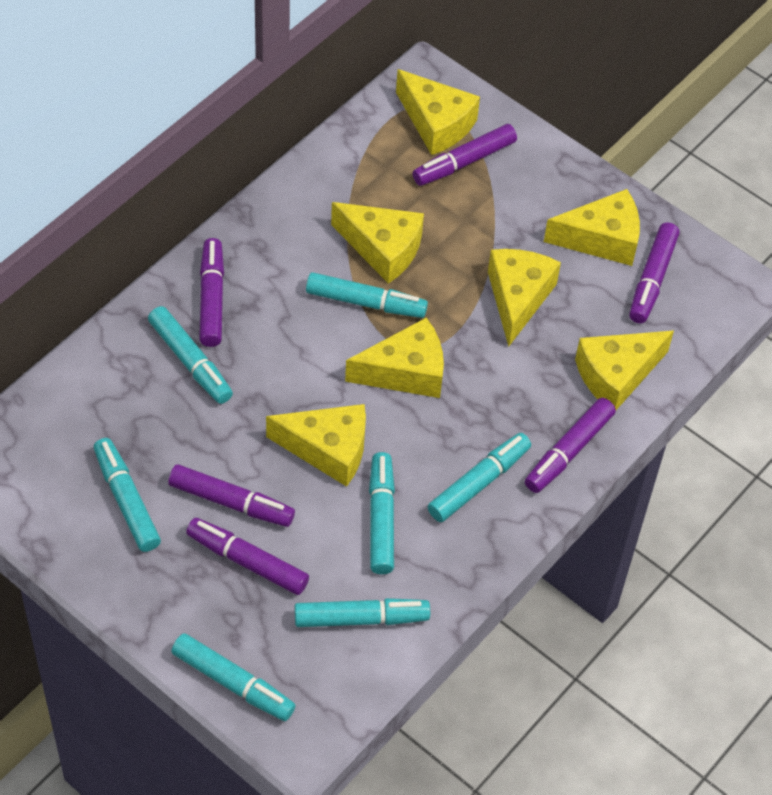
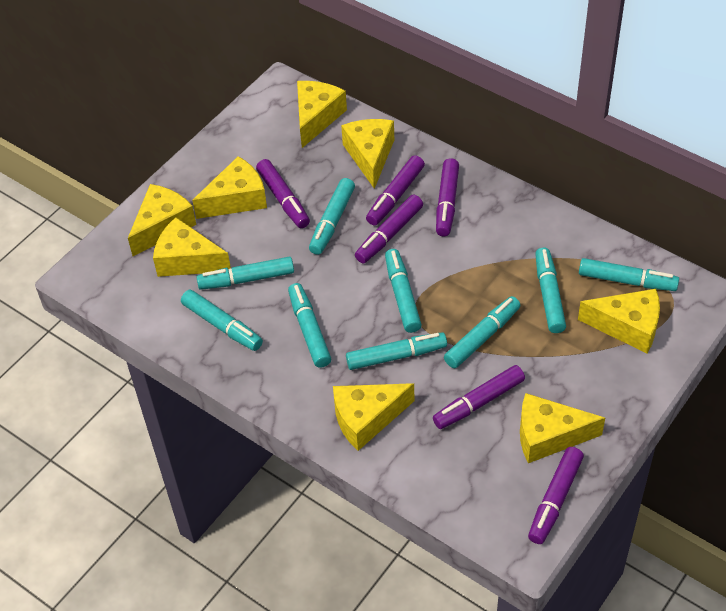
turquoise marker: 7 -> 9
yellow cheese: 7 -> 8

